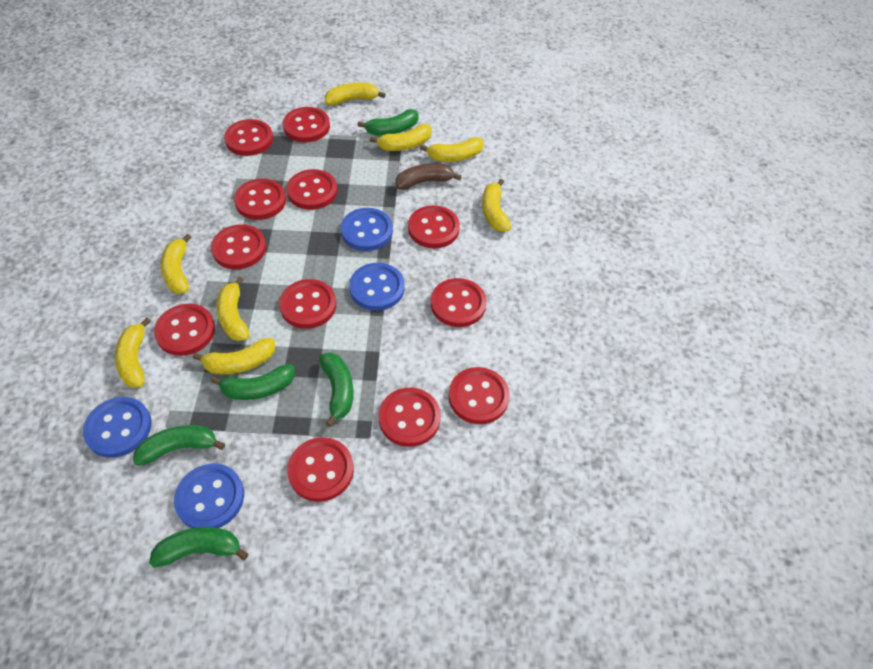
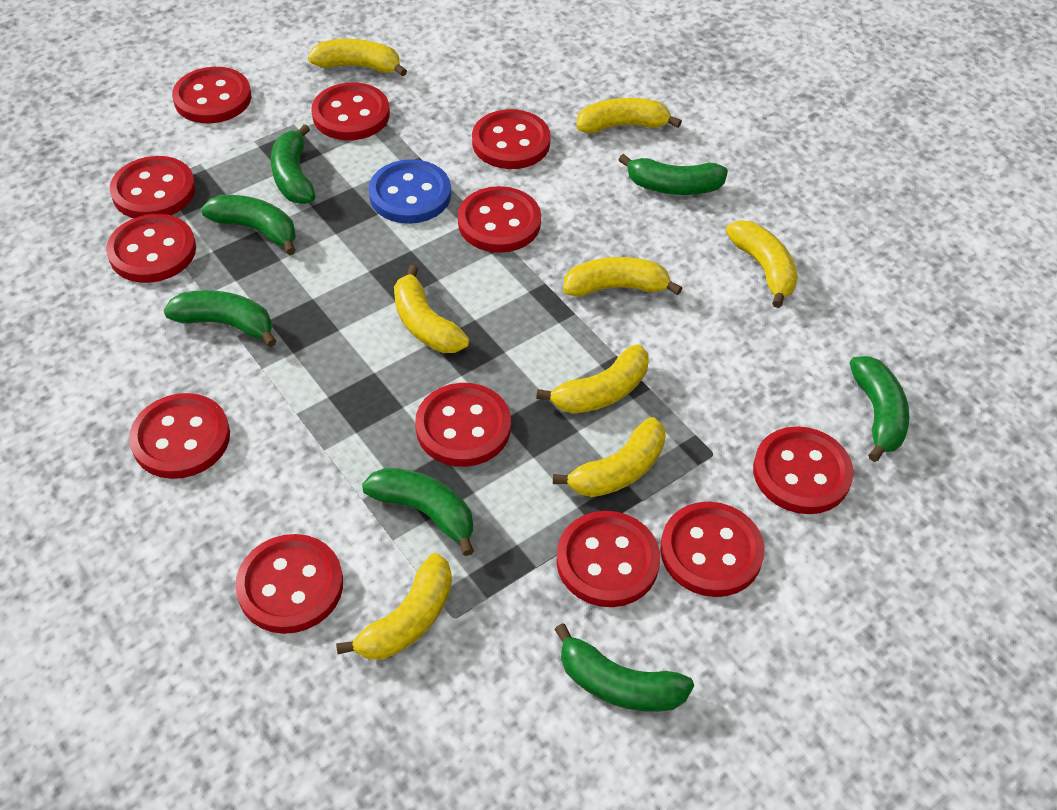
blue button: 4 -> 1
brown banana: 1 -> 0
green banana: 5 -> 7

